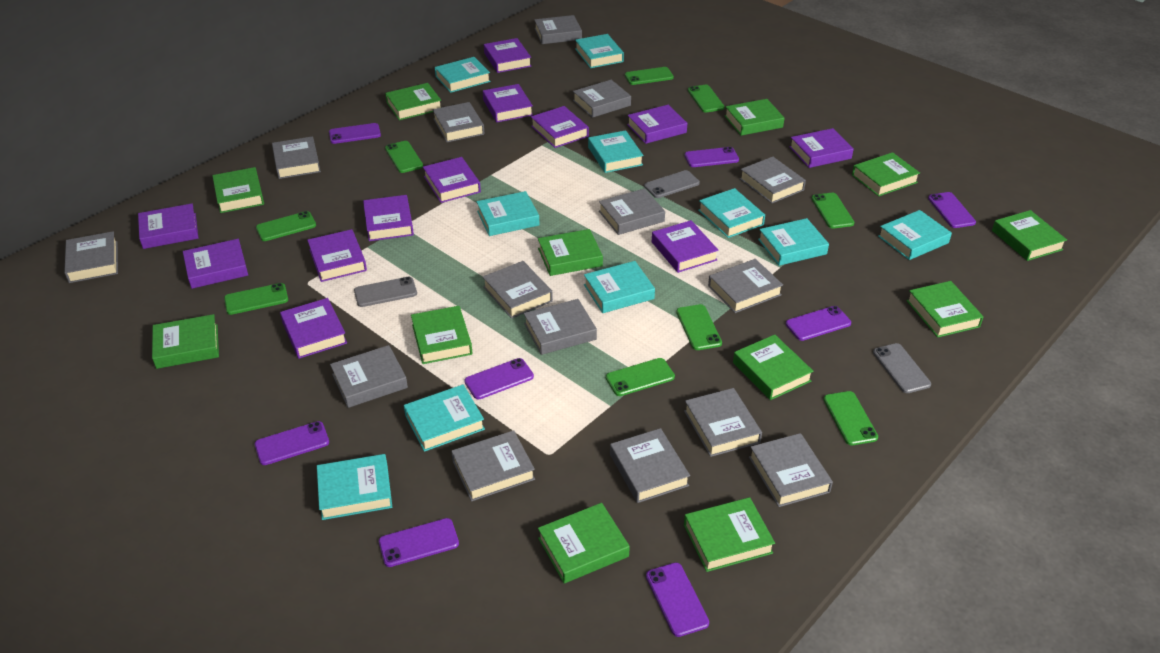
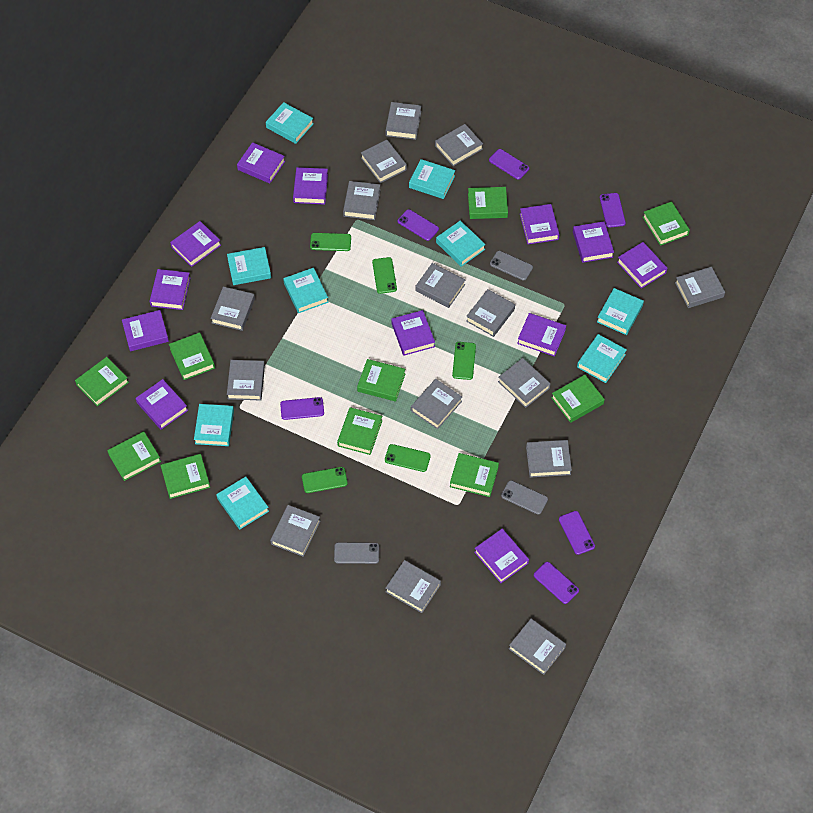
green book: 12 -> 10
green phone: 9 -> 5
purple phone: 8 -> 6
turquoise book: 10 -> 9

